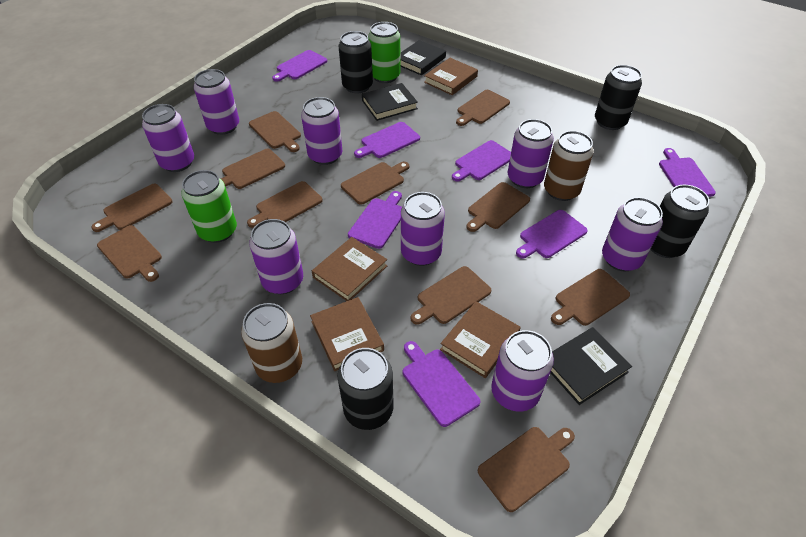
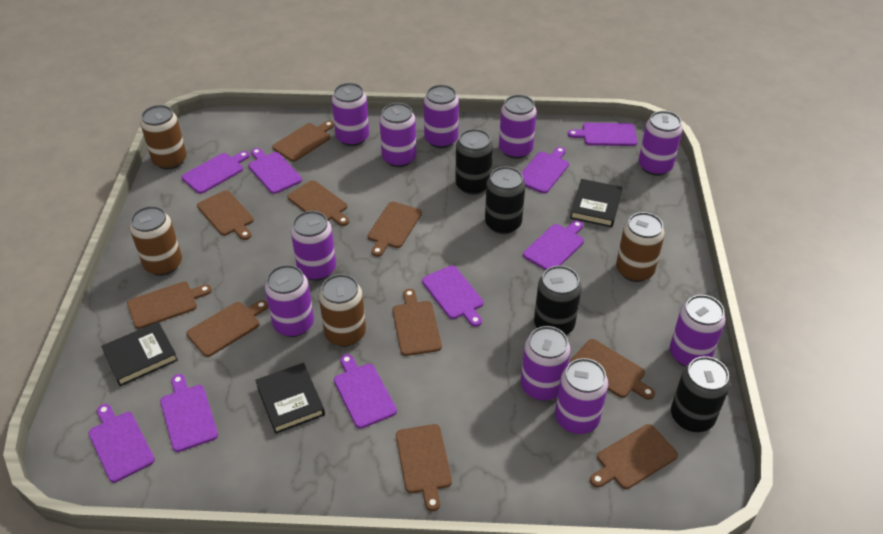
brown book: 4 -> 0
brown can: 2 -> 4
brown cutting board: 11 -> 10
green can: 2 -> 0
purple can: 8 -> 10
purple cutting board: 7 -> 9

